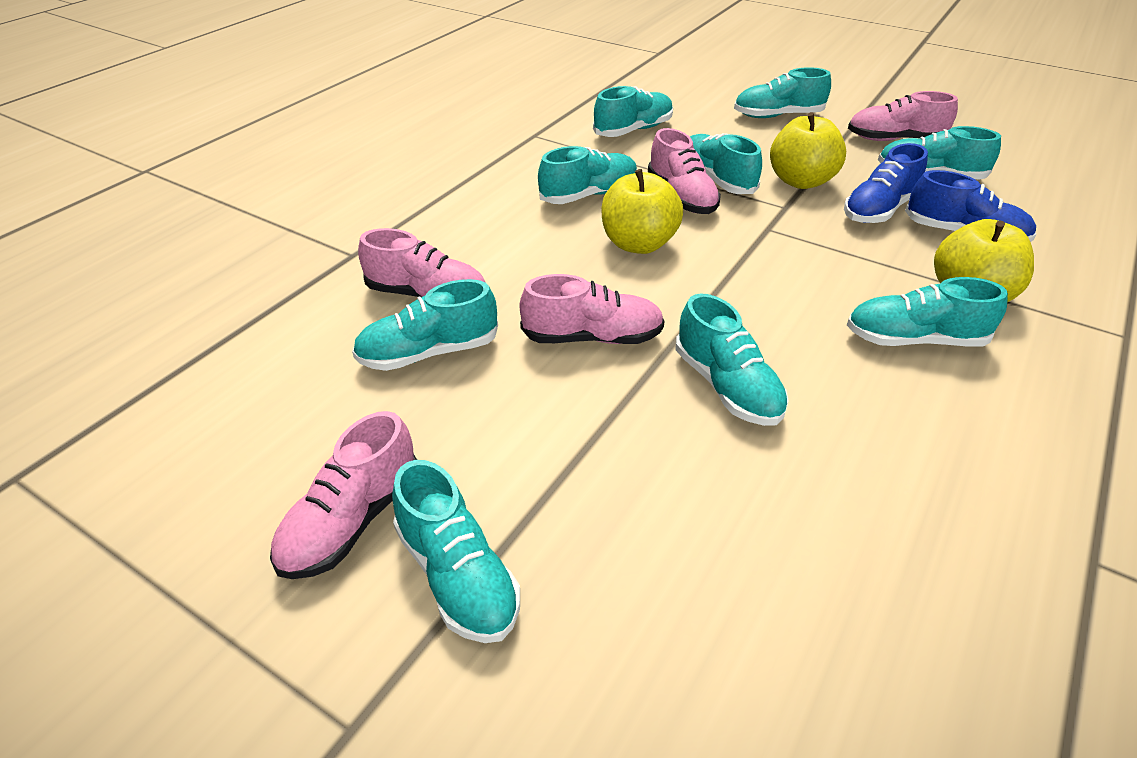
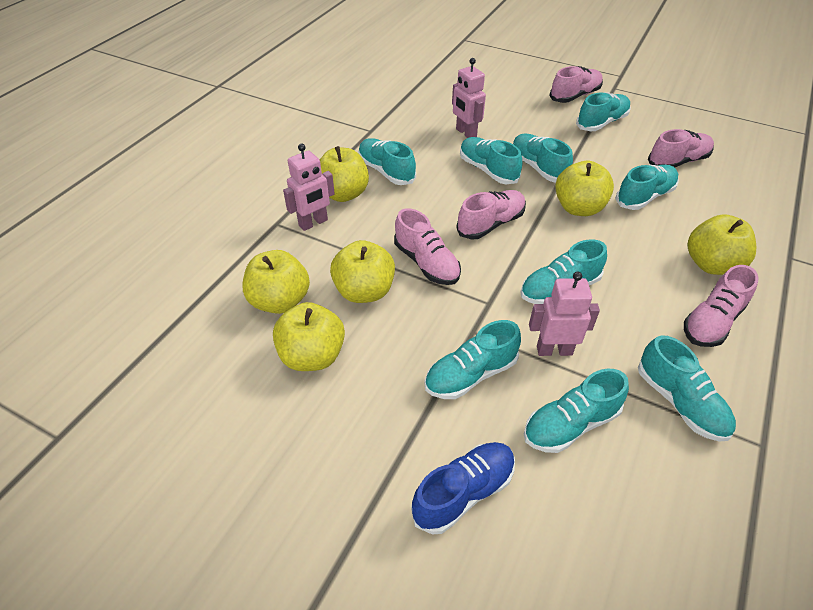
blue shoe: 2 -> 1
pink robot: 0 -> 3
yellow apple: 3 -> 6

